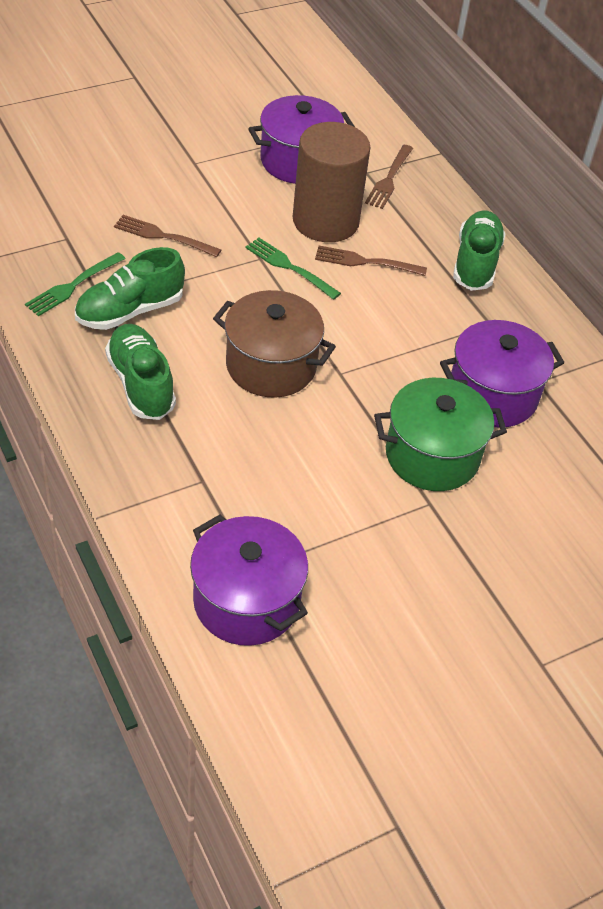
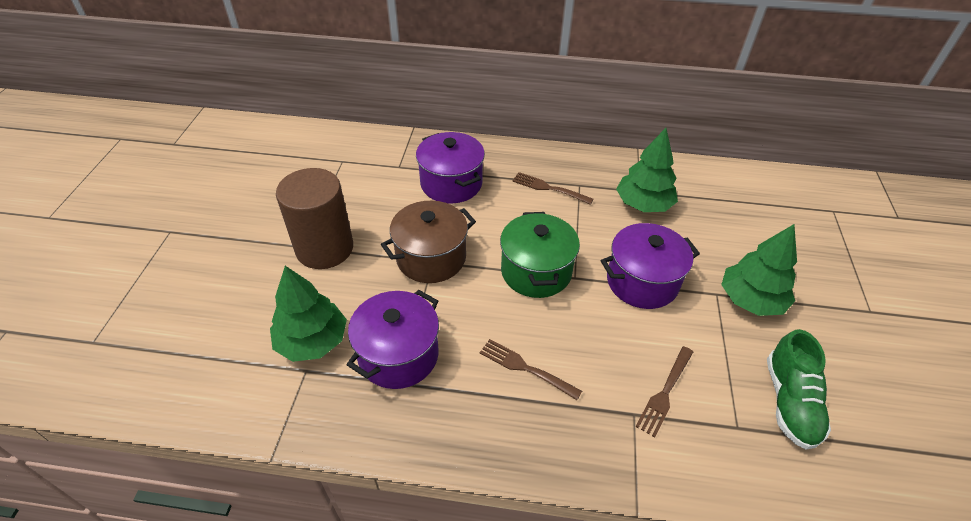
green fork: 2 -> 0
green shoe: 3 -> 1
green tree: 0 -> 3

